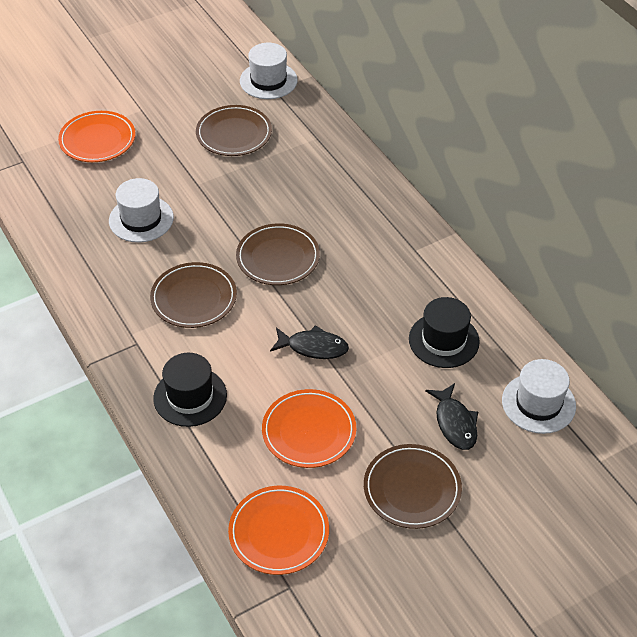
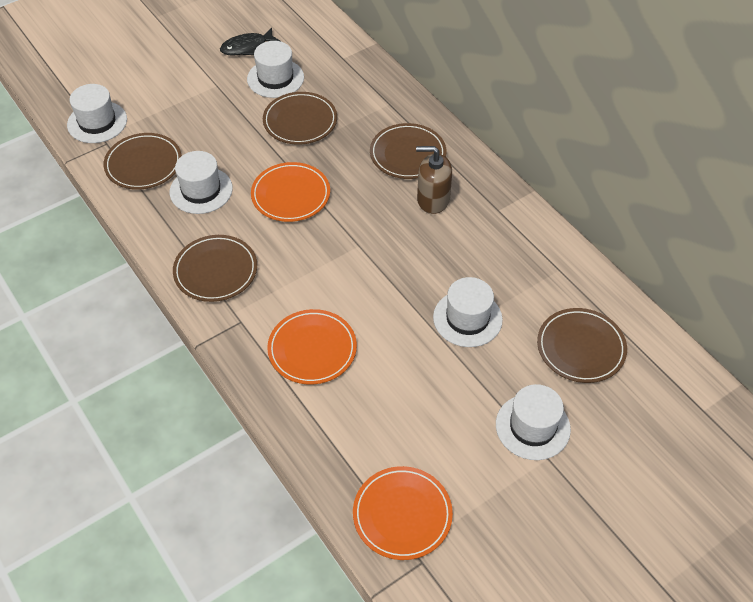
black fish: 2 -> 1
black hat: 2 -> 0
brown plate: 4 -> 5
brown soap dispenser: 0 -> 1
white hat: 3 -> 5

